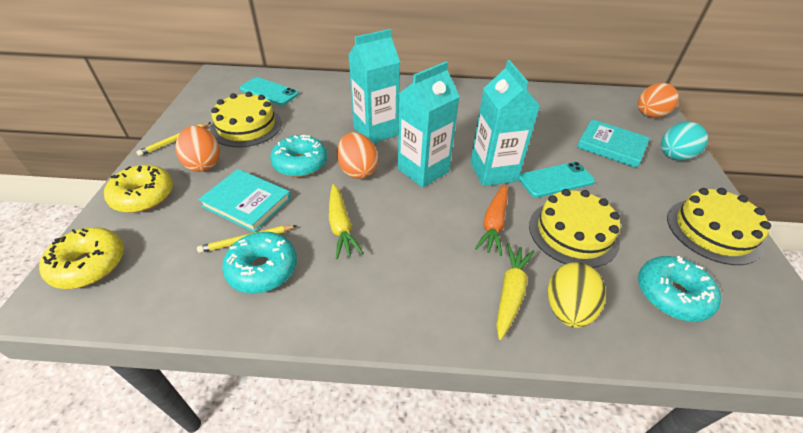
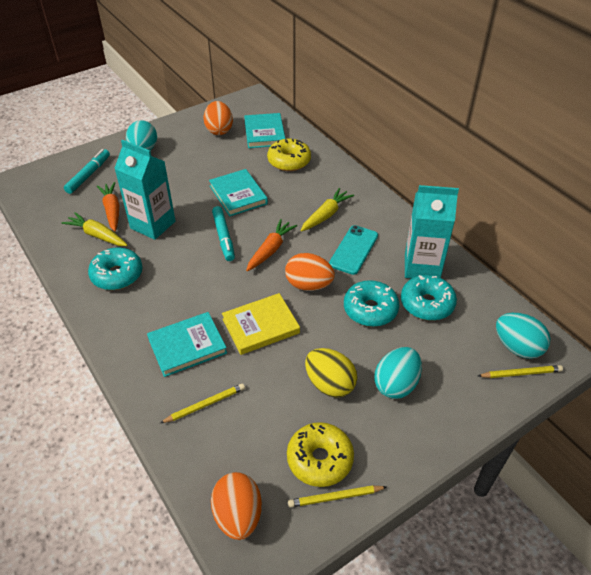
orange carrot: 1 -> 2
turquoise book: 2 -> 3
turquoise carton: 3 -> 2
turquoise egg: 1 -> 3
turquoise marker: 0 -> 2
turquoise phone: 2 -> 1
yellow book: 0 -> 1
yellow cake: 3 -> 0
yellow pencil: 2 -> 3

